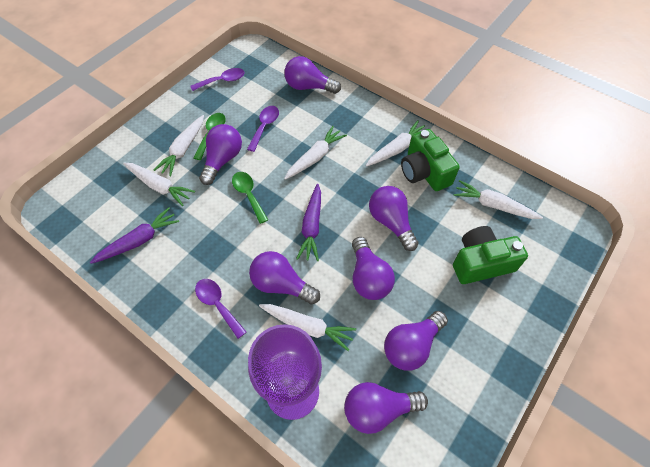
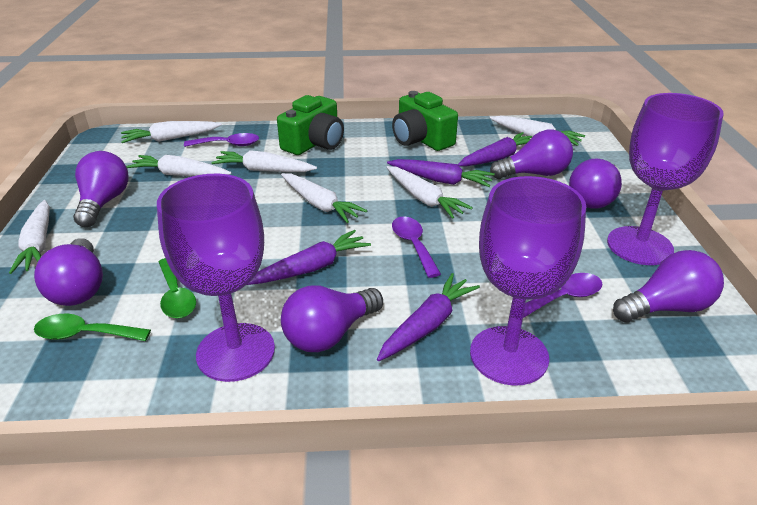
purple carrot: 2 -> 4
purple goblet: 1 -> 3
purple light bulb: 7 -> 6
white carrot: 6 -> 7

